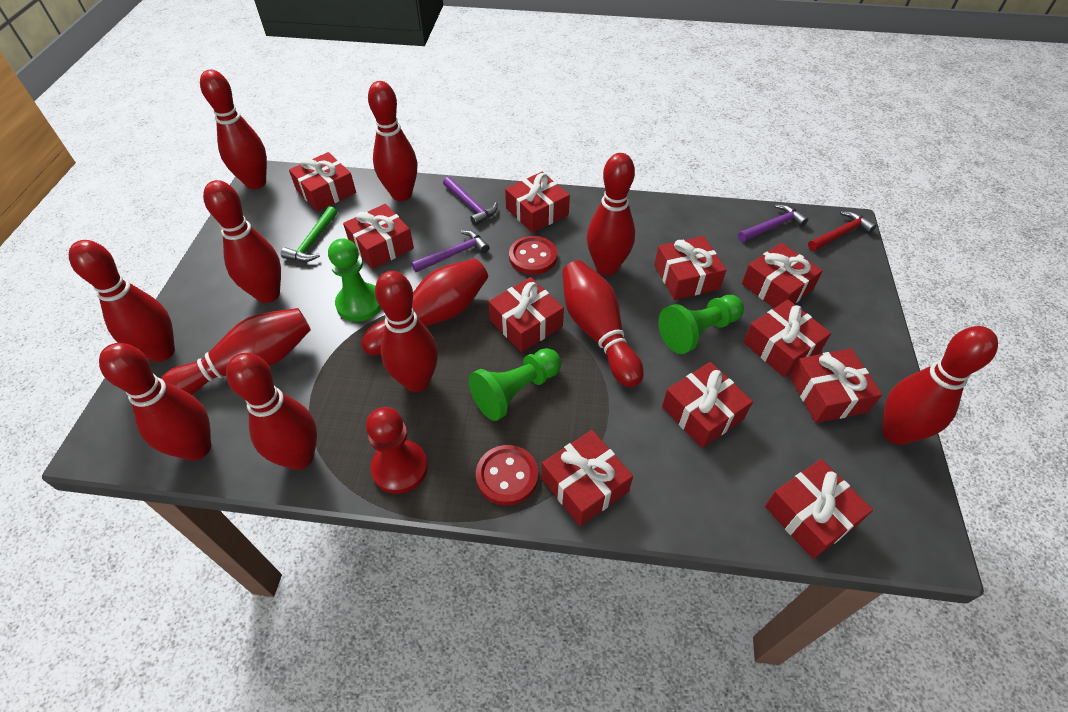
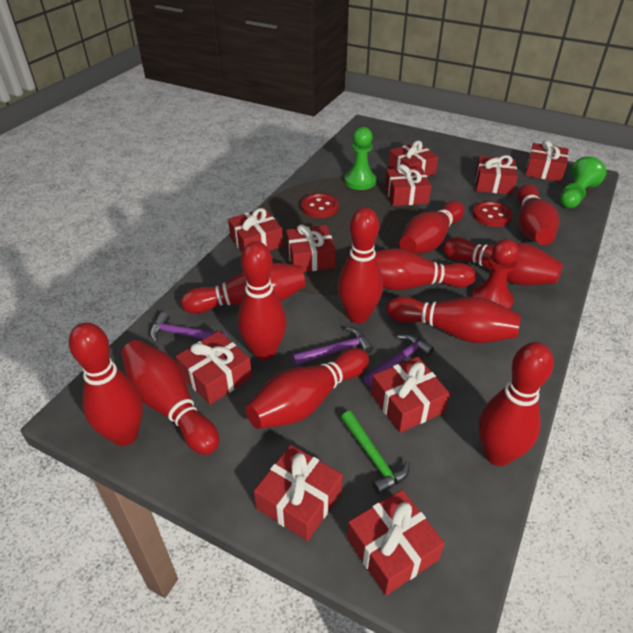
green pawn: 3 -> 2
red gift: 11 -> 10
red hammer: 1 -> 0

